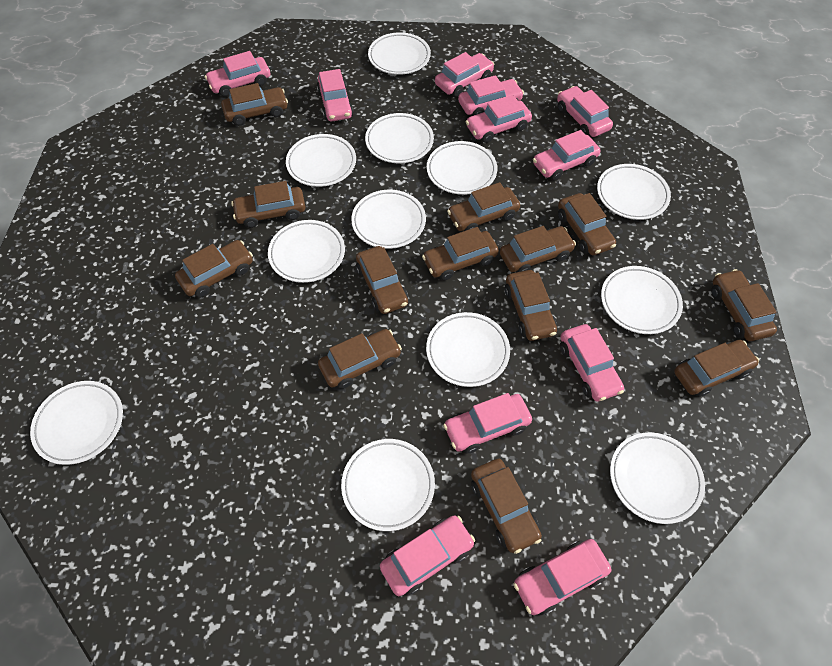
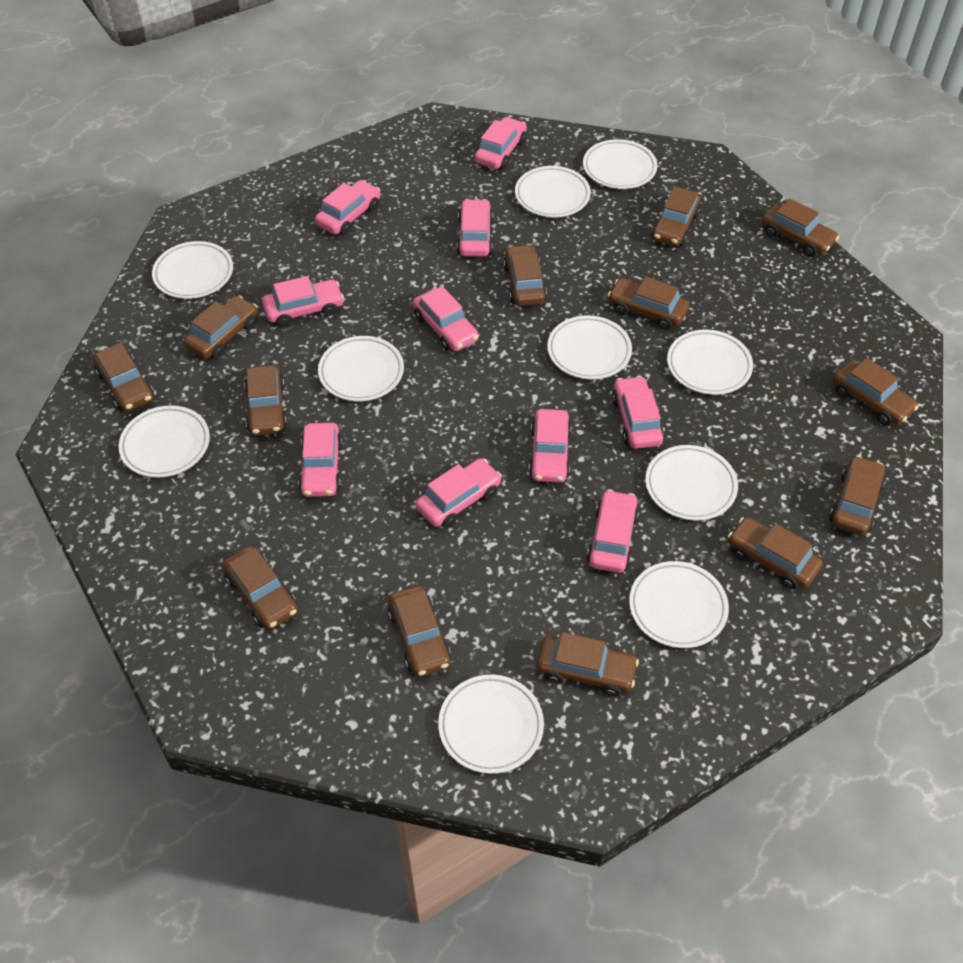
pink car: 11 -> 10
white plate: 12 -> 10

